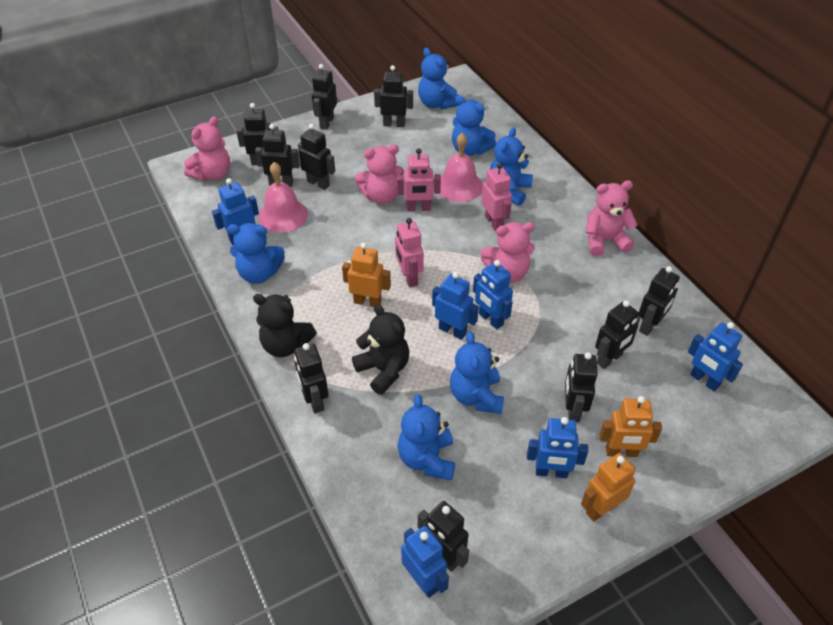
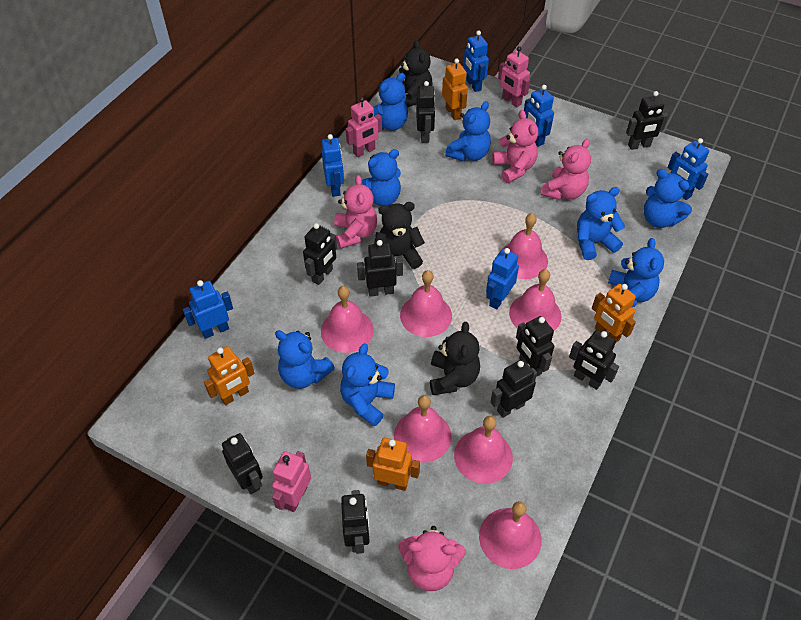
black robot: 10 -> 9
black teddy bear: 2 -> 3
blue teddy bear: 6 -> 8
orange robot: 3 -> 4
pink bell: 2 -> 7

